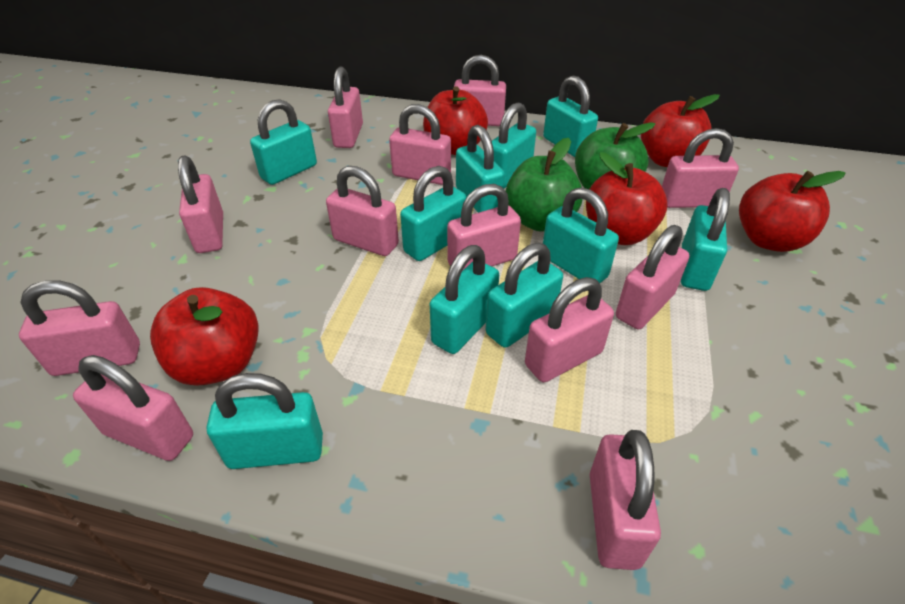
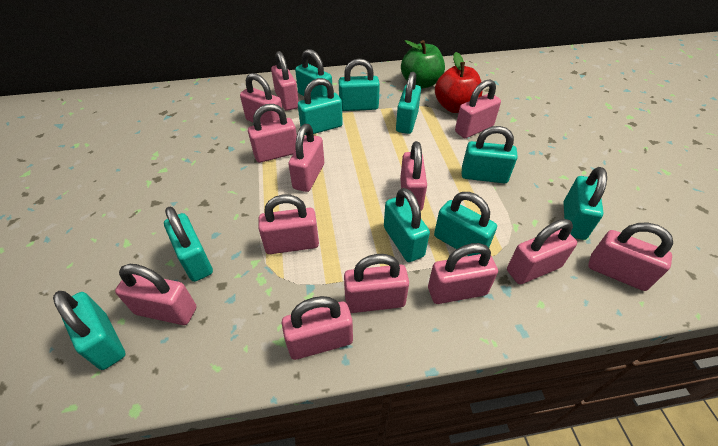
green apple: 2 -> 1
pink padlock: 12 -> 13
red apple: 5 -> 1

